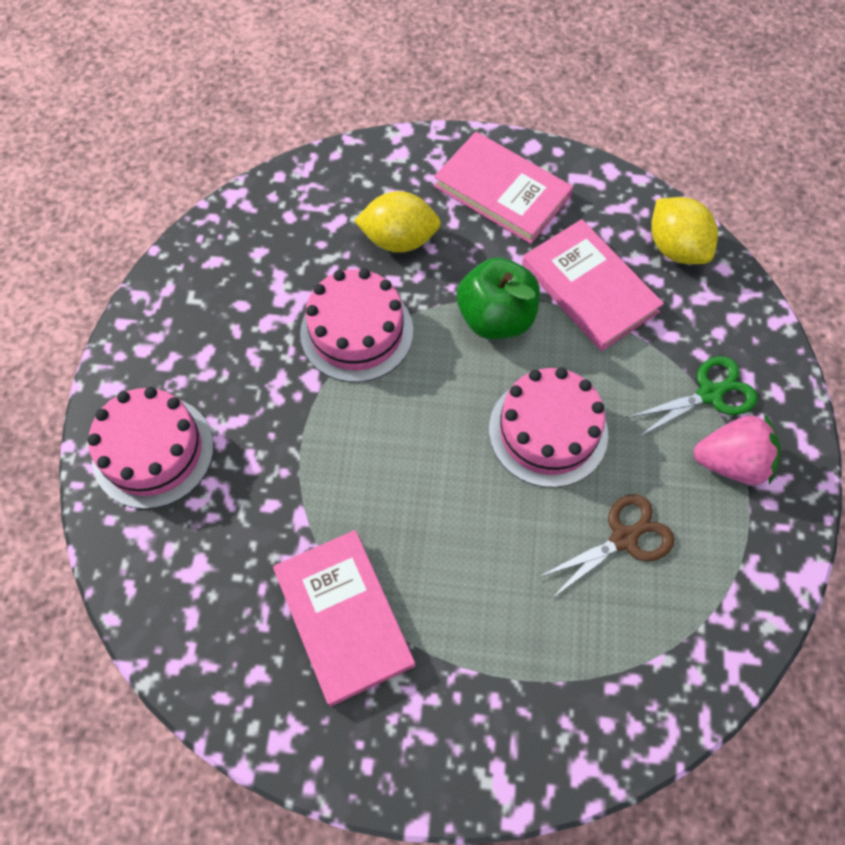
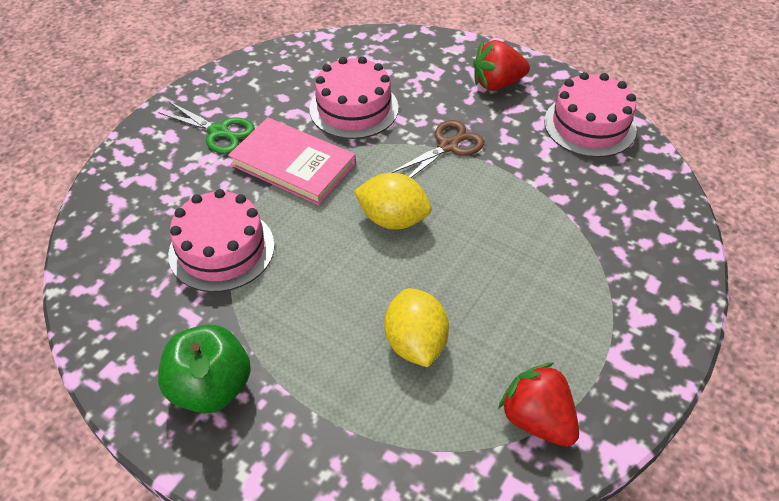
pink book: 3 -> 1
pink strawberry: 1 -> 0
red strawberry: 0 -> 2

